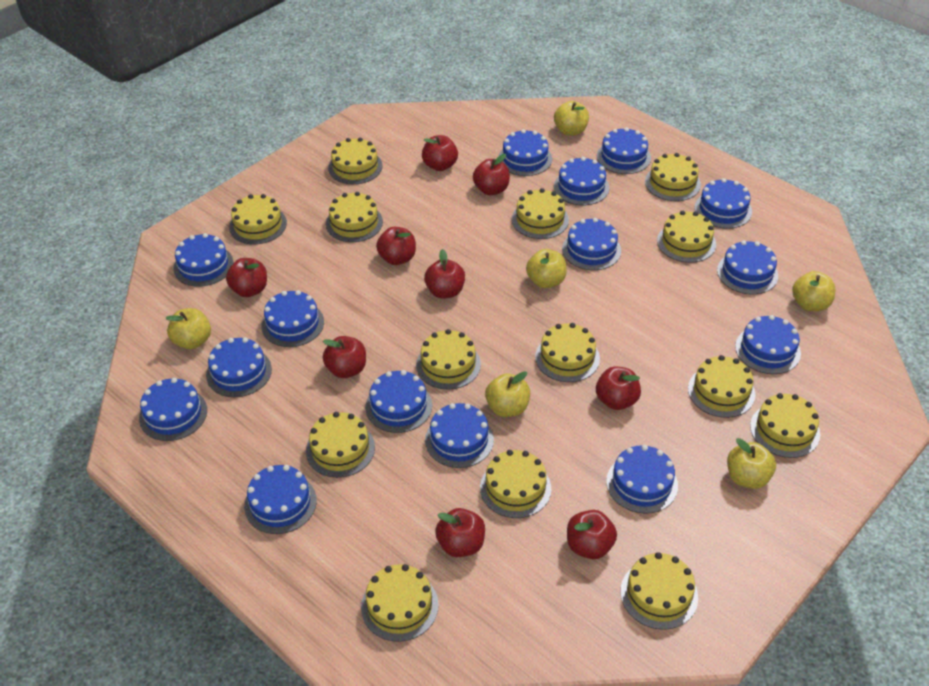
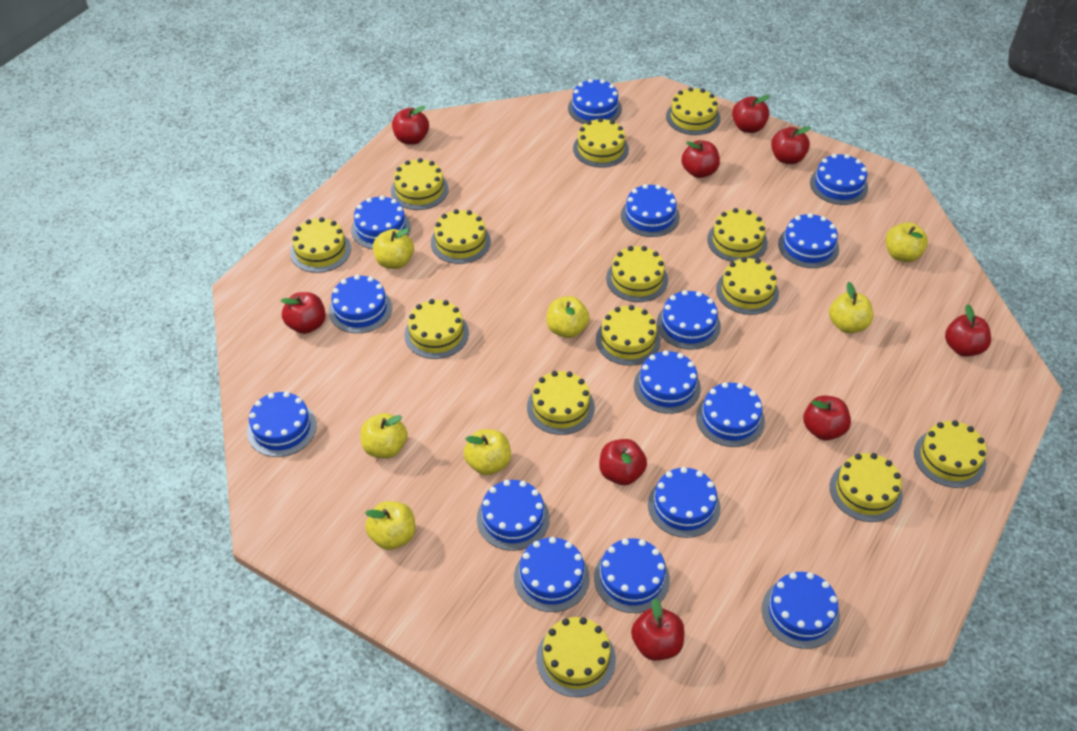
yellow apple: 6 -> 7

